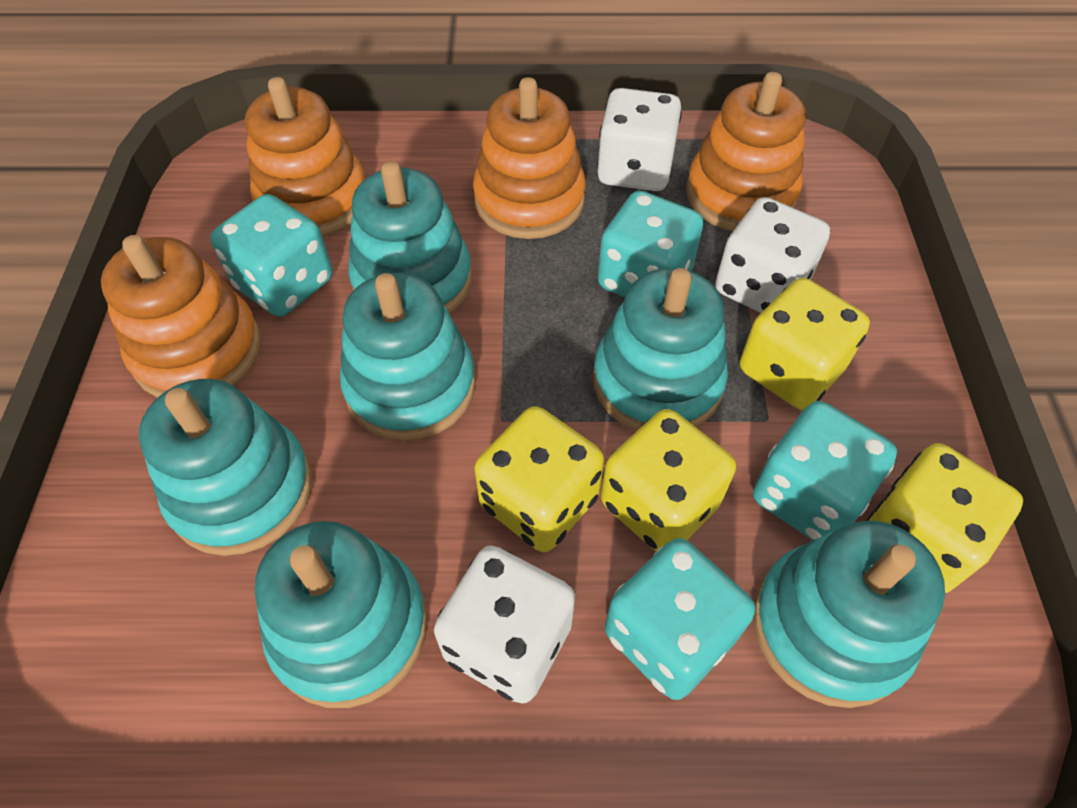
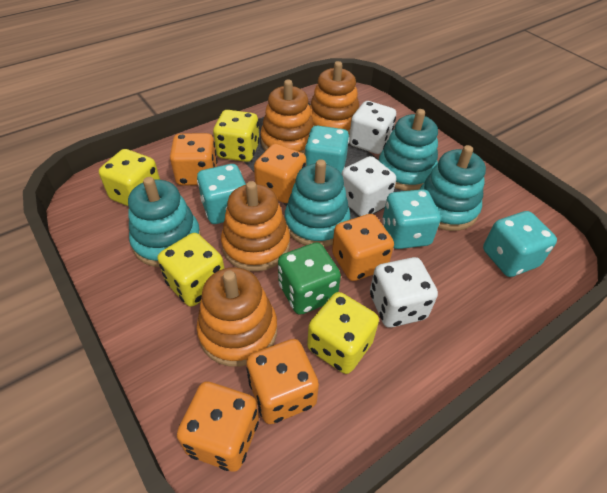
green dice: 0 -> 1
orange dice: 0 -> 5
turquoise stacking toy: 6 -> 4

